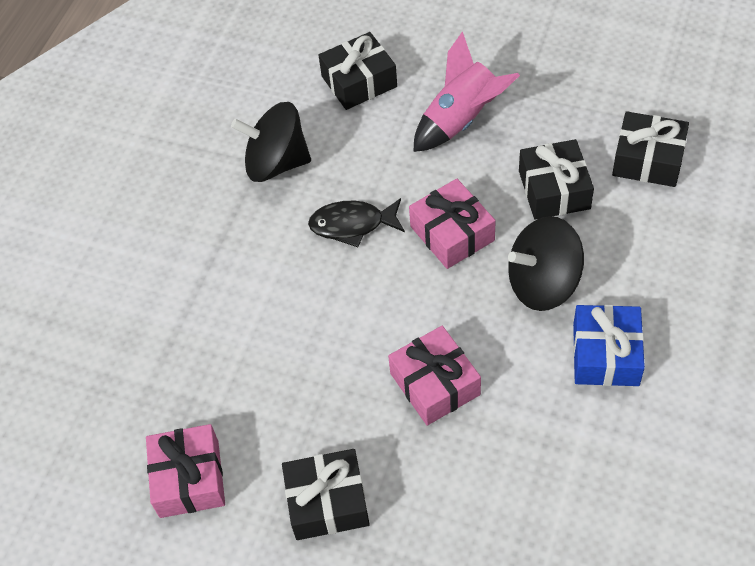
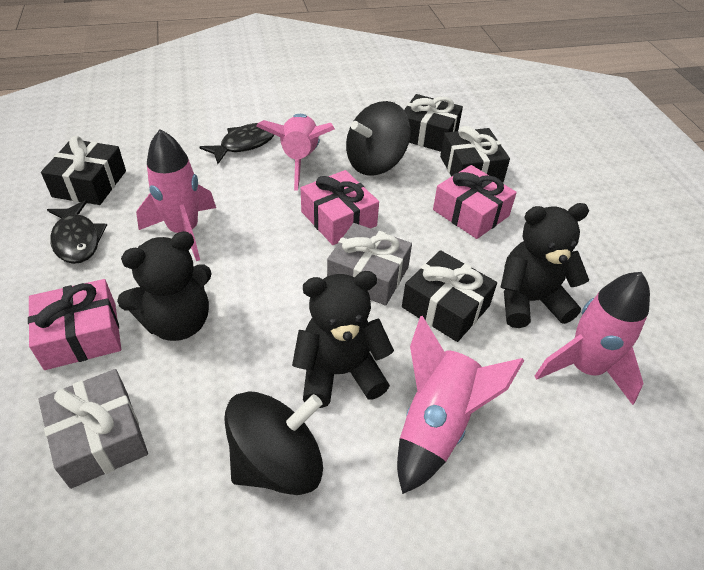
black fish: 1 -> 2
black teddy bear: 0 -> 3
blue gift: 1 -> 0
grey gift: 0 -> 2
pink rocket: 1 -> 4

